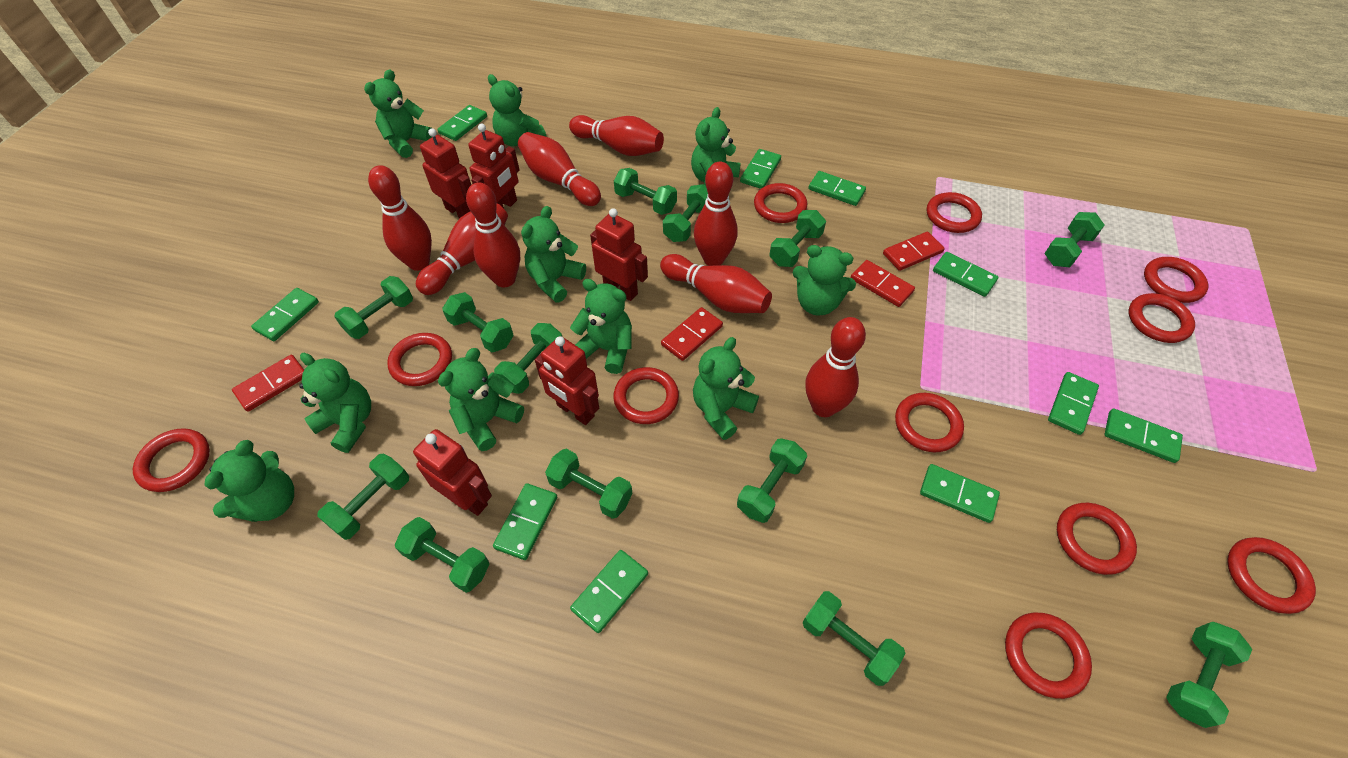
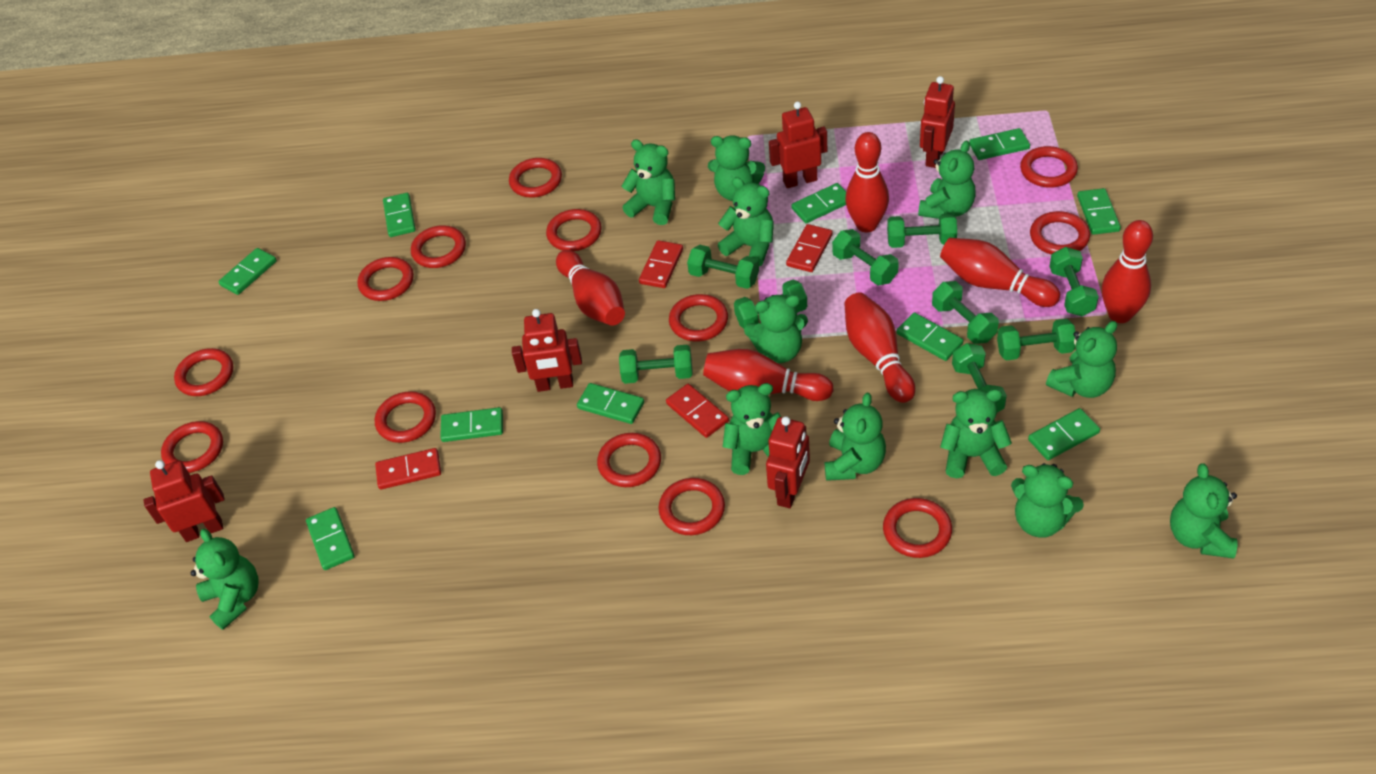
green dumbbell: 13 -> 9
green teddy bear: 10 -> 12
red bowling pin: 8 -> 6
red ring: 11 -> 13

